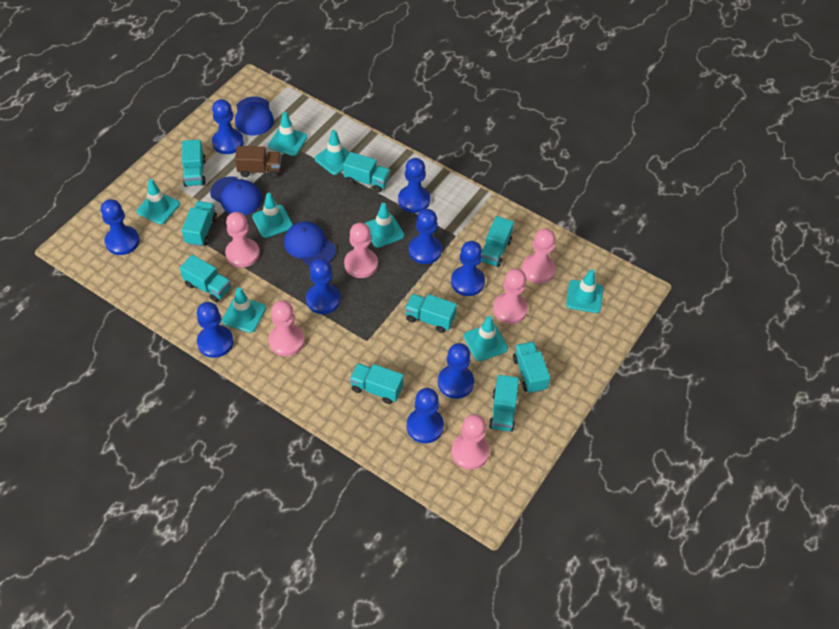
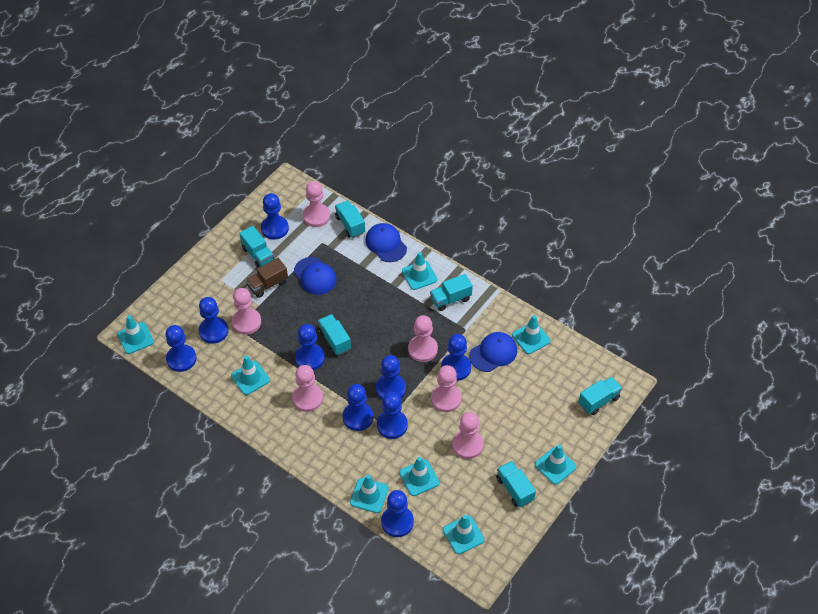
turquoise truck: 9 -> 6

